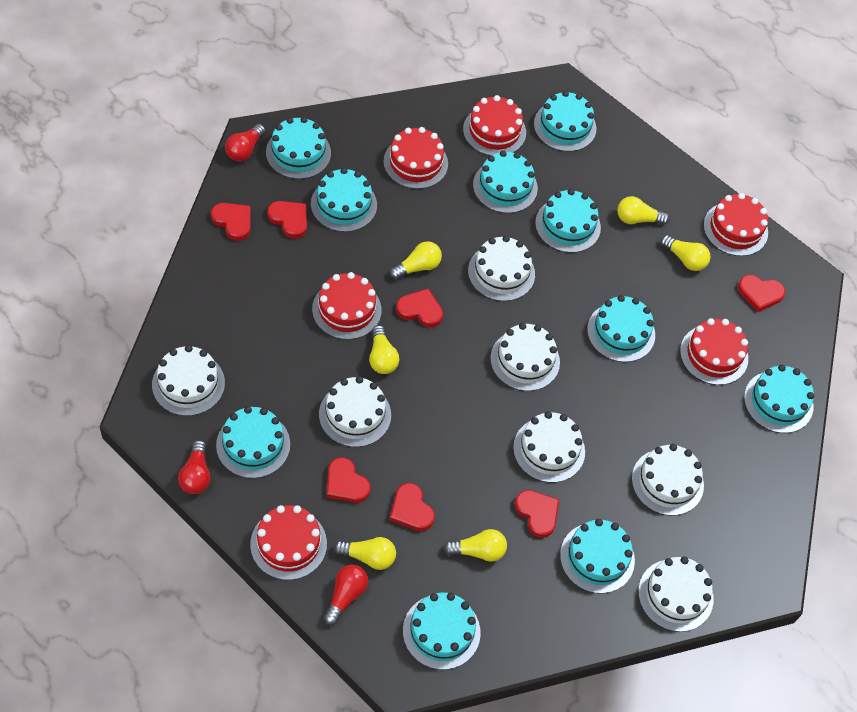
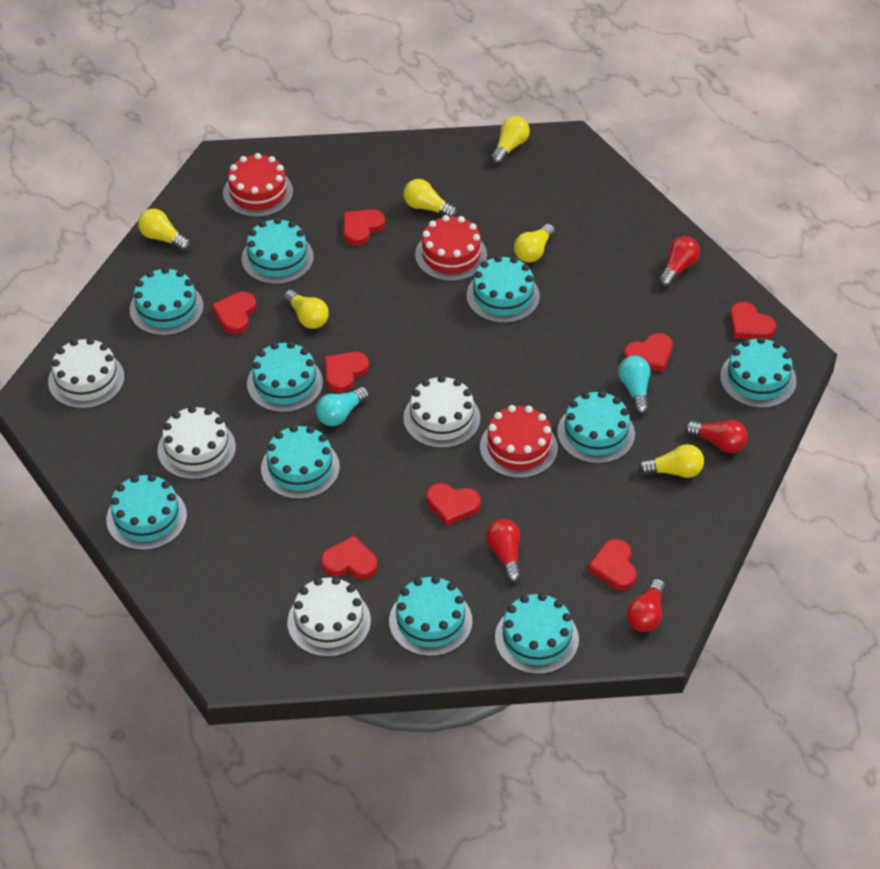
red cake: 6 -> 3
red heart: 7 -> 8
red light bulb: 3 -> 4
turquoise light bulb: 0 -> 2
white cake: 7 -> 4

